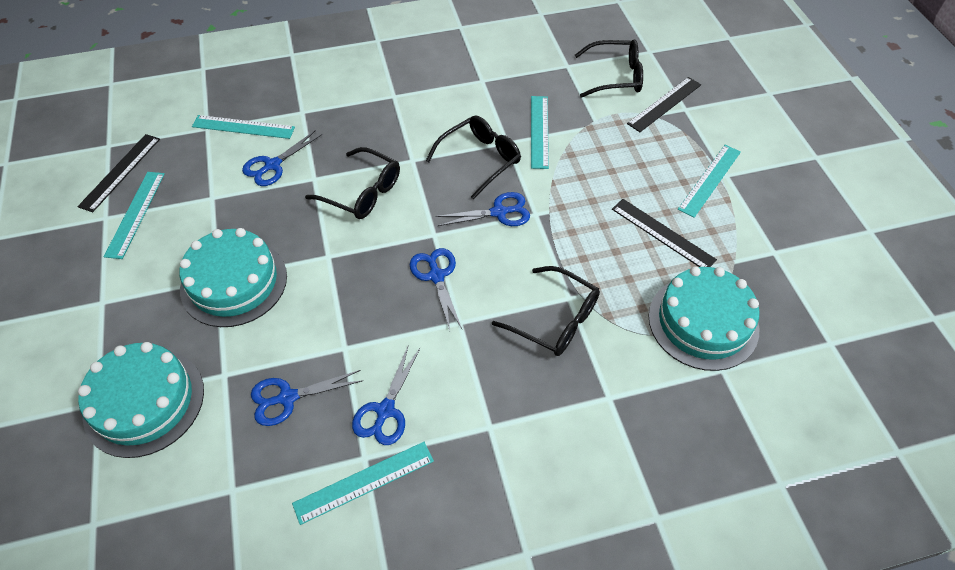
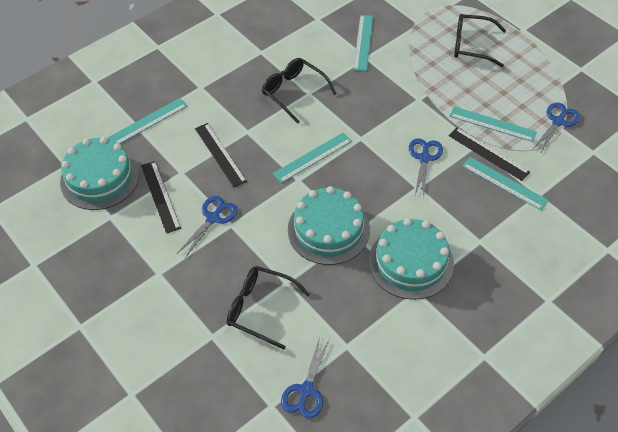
black glasses: 4 -> 3
blue scissors: 5 -> 4

